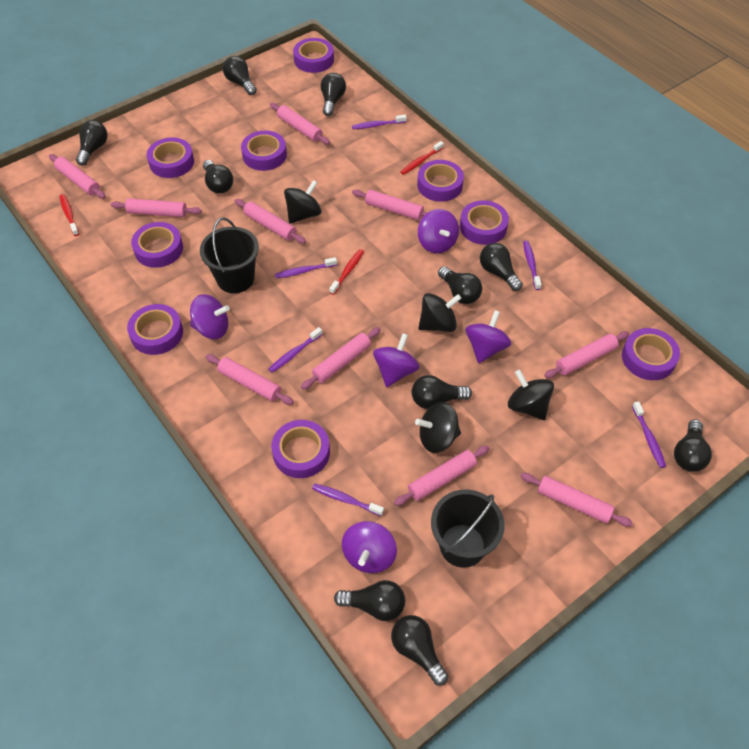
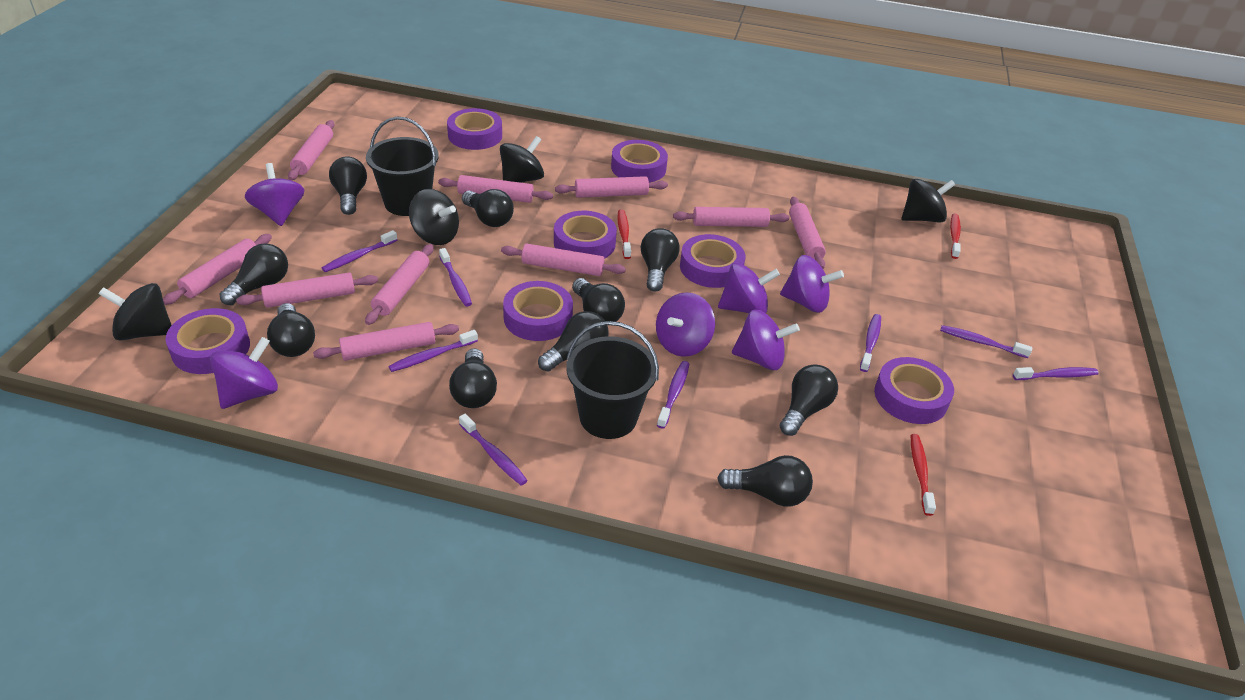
purple spinning top: 5 -> 6
purple tape: 9 -> 7
purple toothbrush: 6 -> 8

